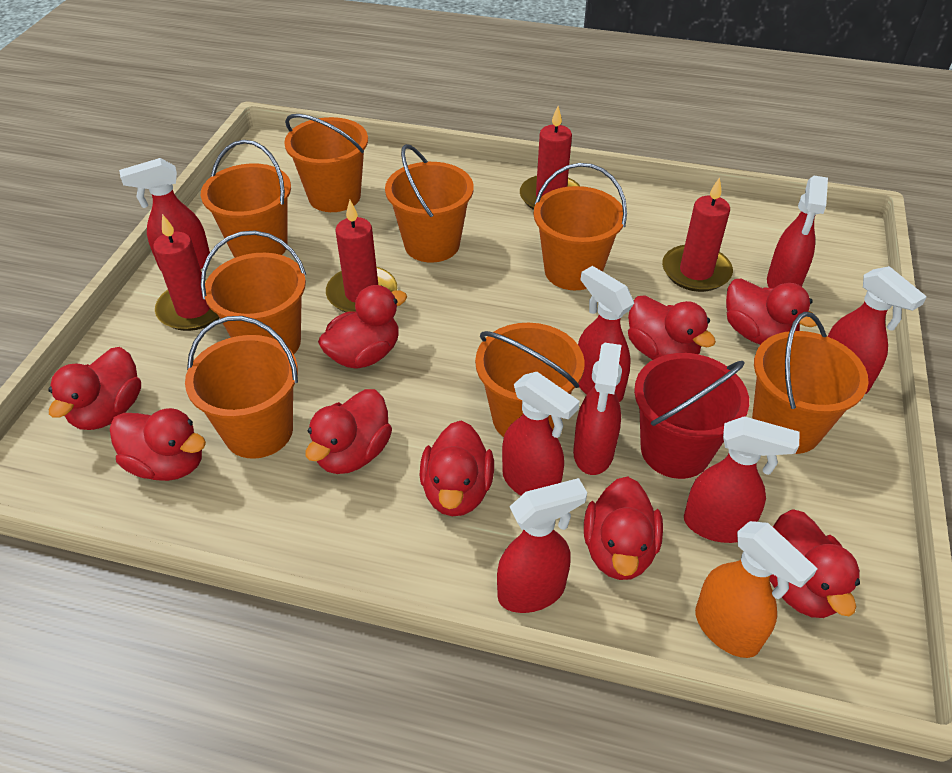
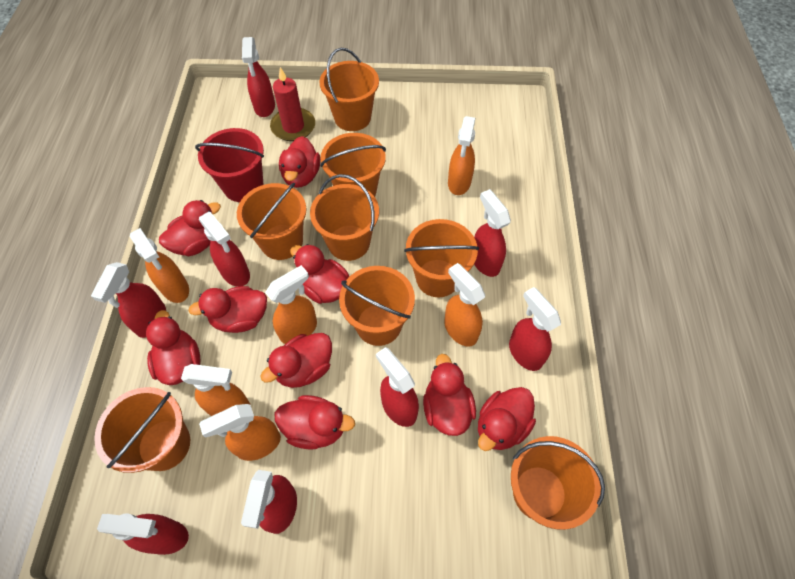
orange spray bottle: 1 -> 6
red candle: 4 -> 1

